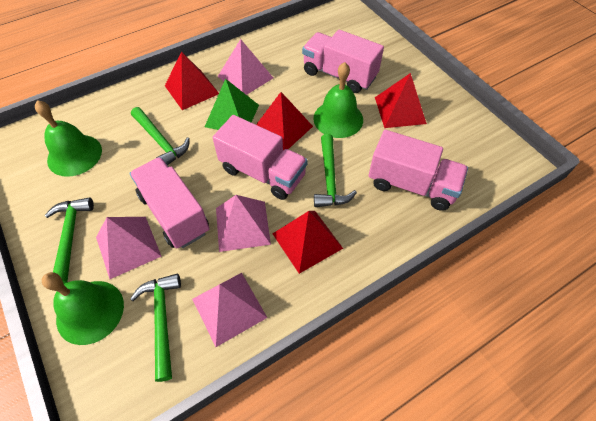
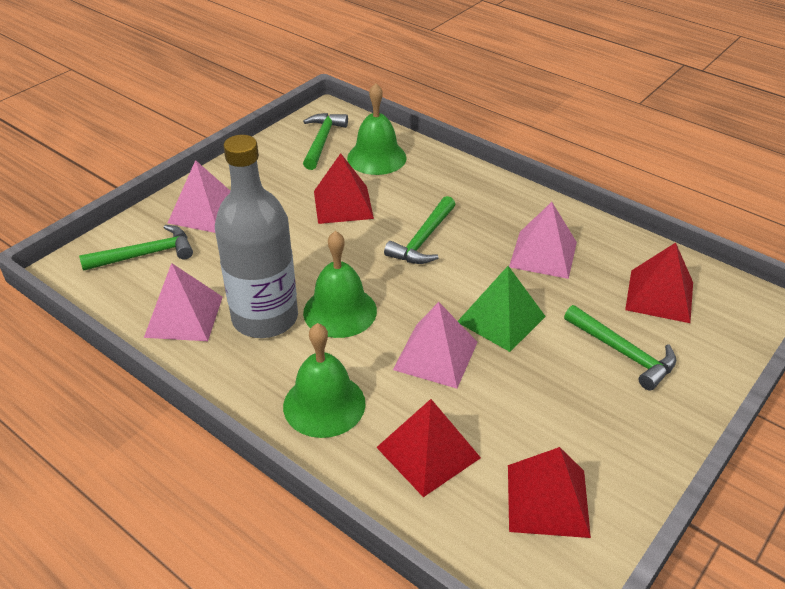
grey bottle: 0 -> 1
pink truck: 4 -> 0

